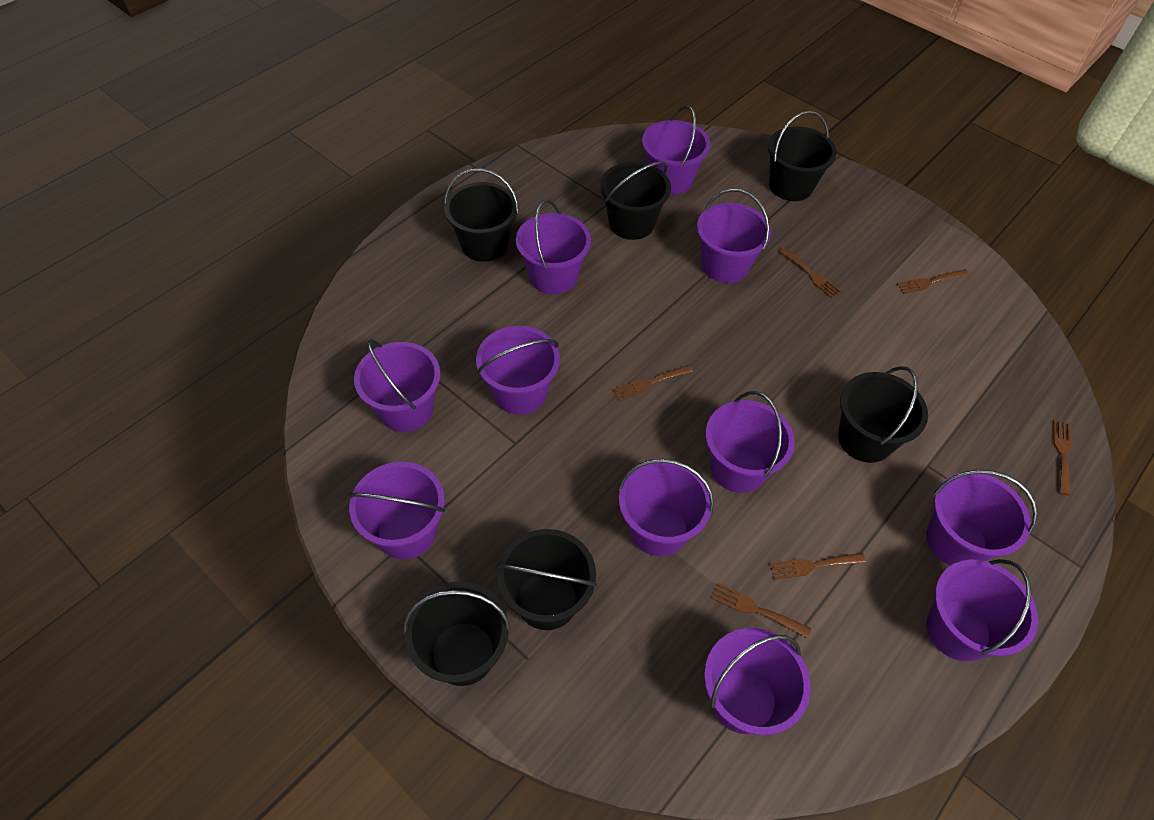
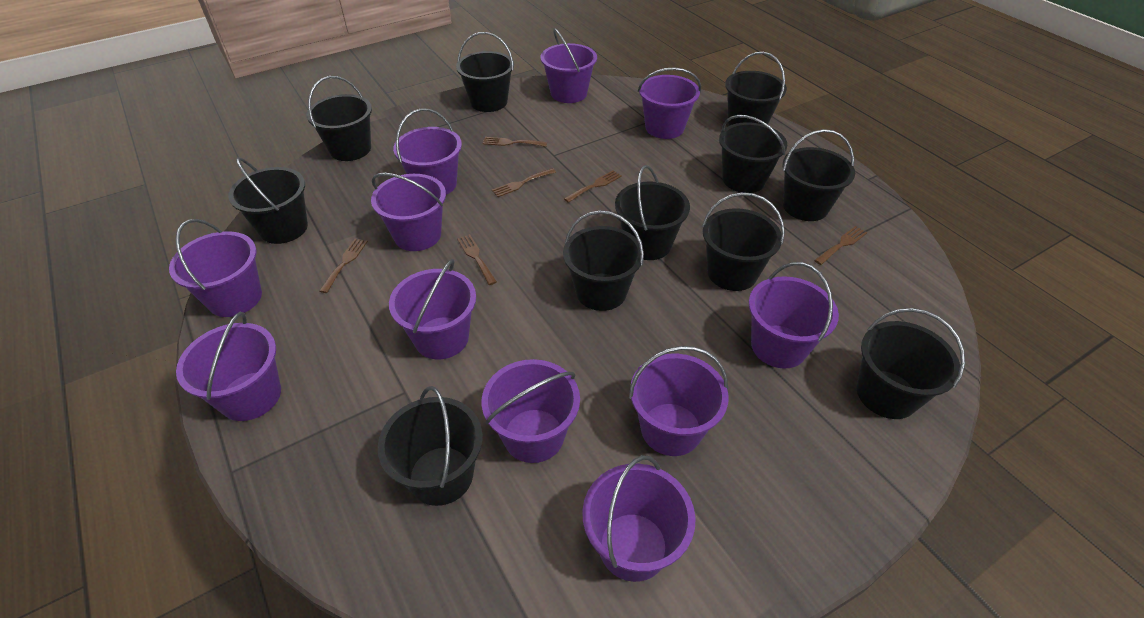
black bucket: 6 -> 11

